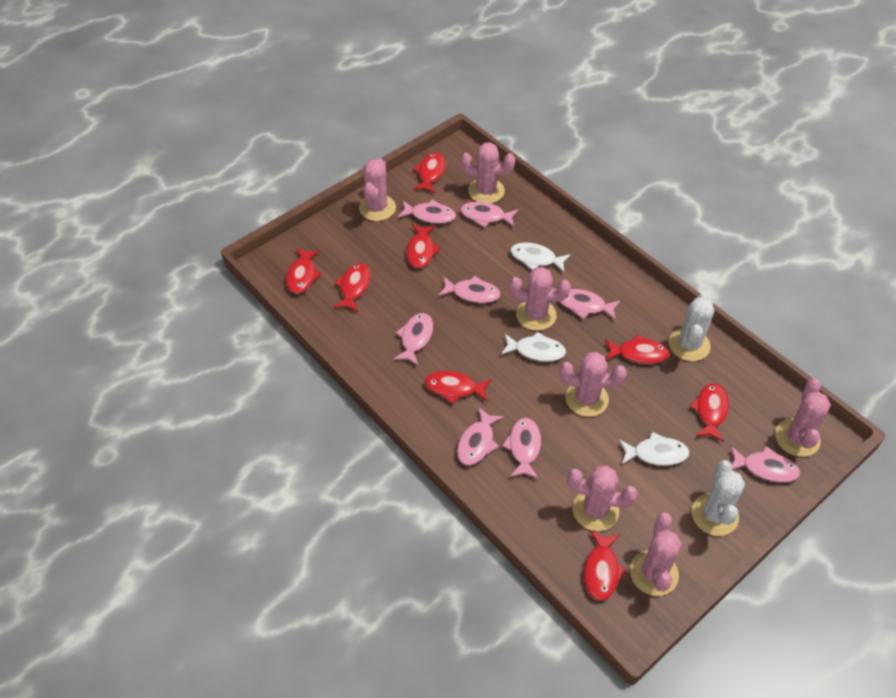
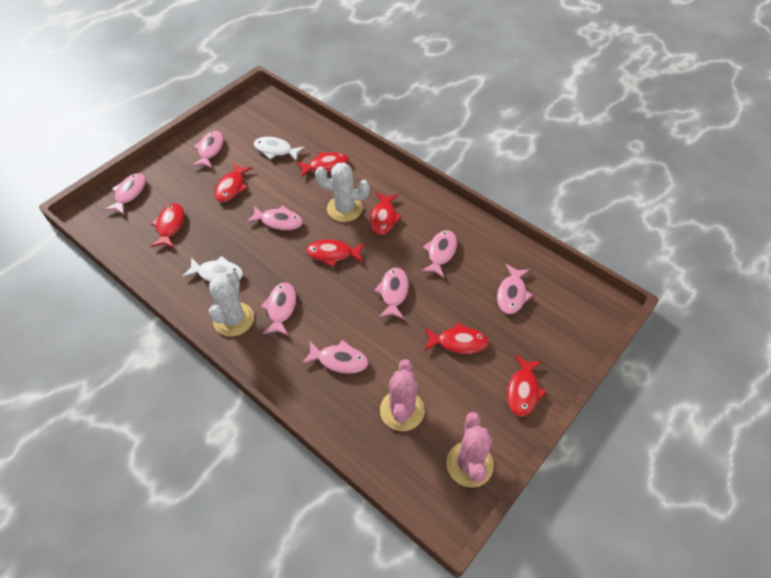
pink cactus: 7 -> 2
red fish: 8 -> 7
white fish: 3 -> 2

